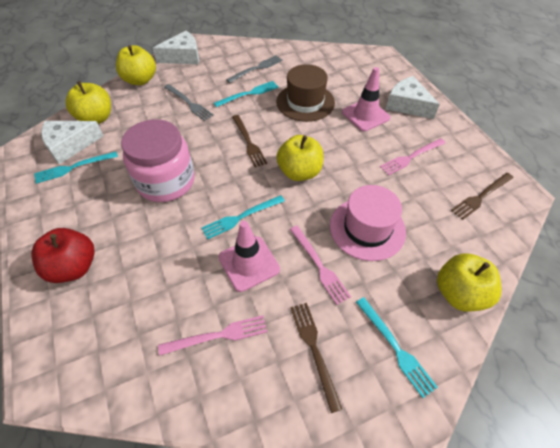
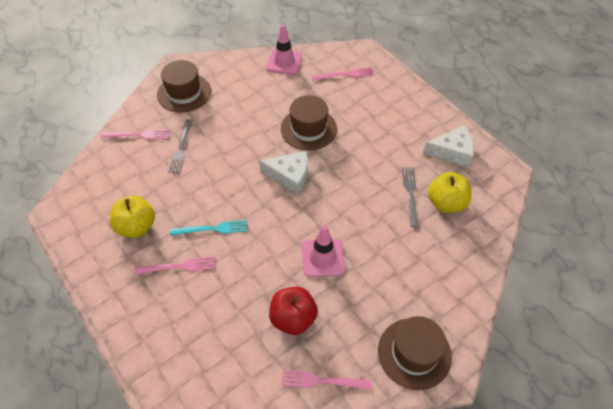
brown fork: 3 -> 0
brown hat: 1 -> 3
pink fork: 3 -> 4
pink hat: 1 -> 0
pink jar: 1 -> 0
turquoise fork: 4 -> 1
white cheese: 3 -> 2
yellow apple: 4 -> 2

